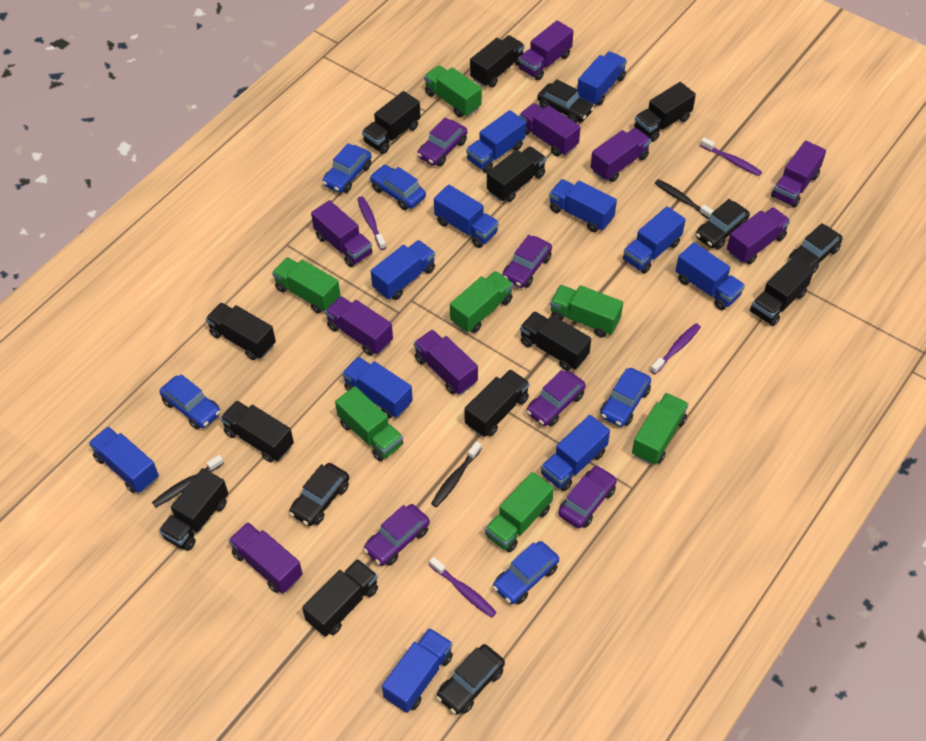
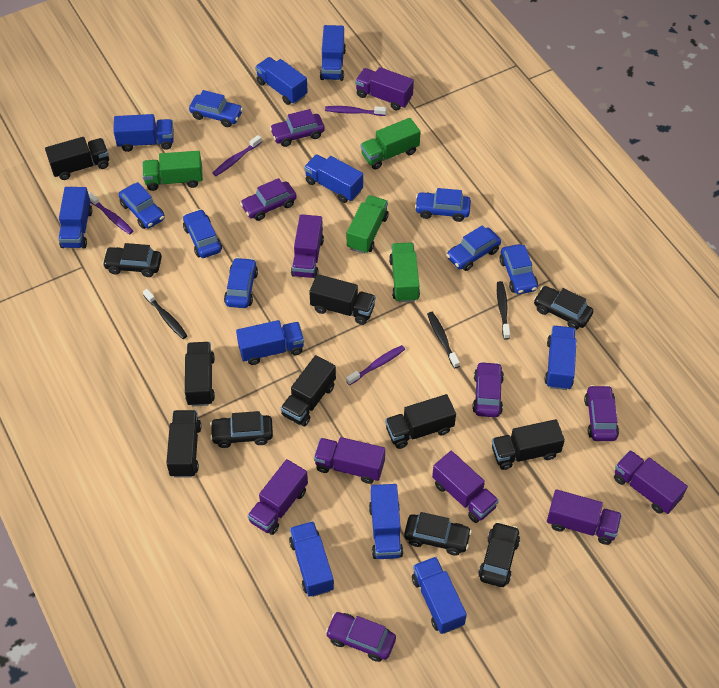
black truck: 11 -> 7
blue car: 5 -> 7
blue truck: 11 -> 10
green truck: 7 -> 4
purple truck: 9 -> 7

